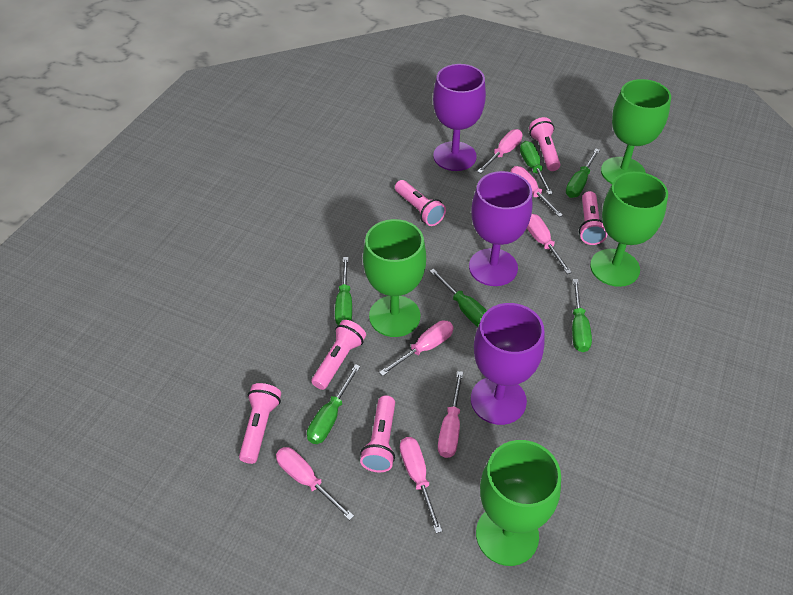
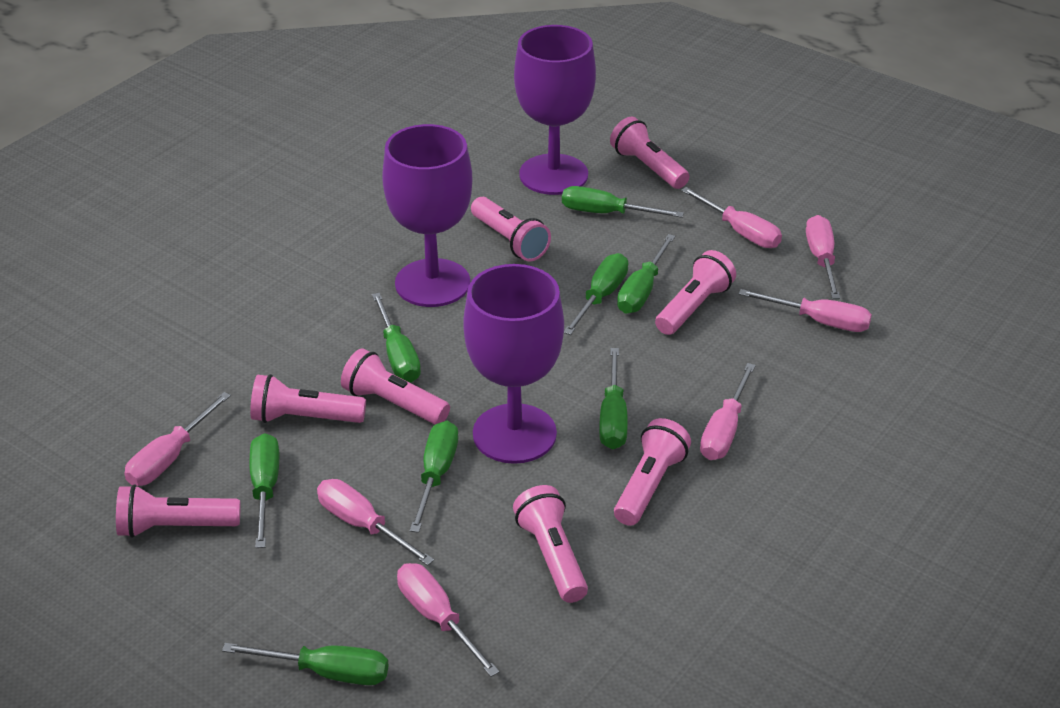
green goblet: 4 -> 0
green screwdriver: 6 -> 8
pink flashlight: 6 -> 8

